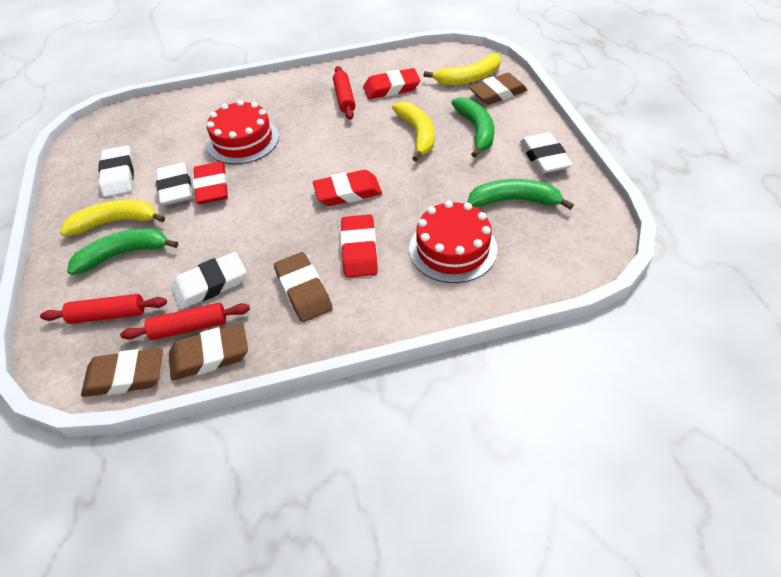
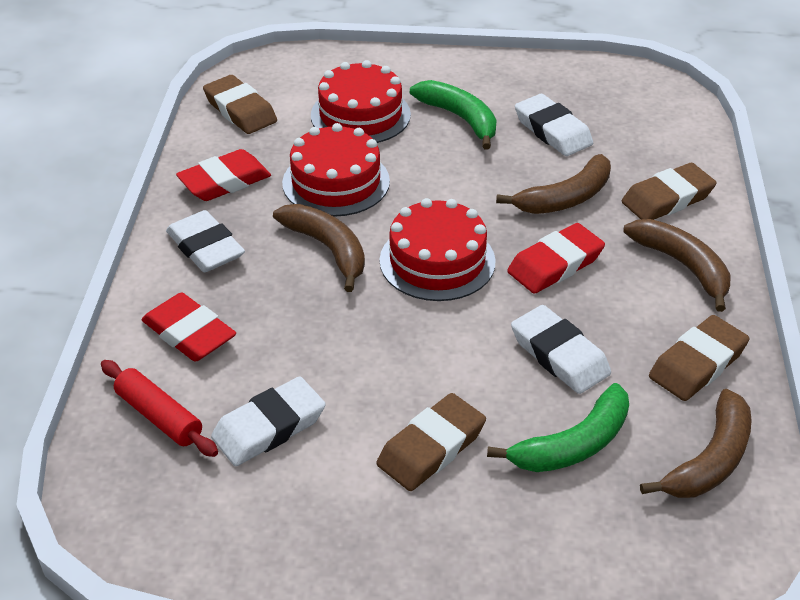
brown banana: 0 -> 4
green banana: 3 -> 2
red cake: 2 -> 3
red eraser: 4 -> 3
red rolling pin: 3 -> 1
yellow banana: 3 -> 0

